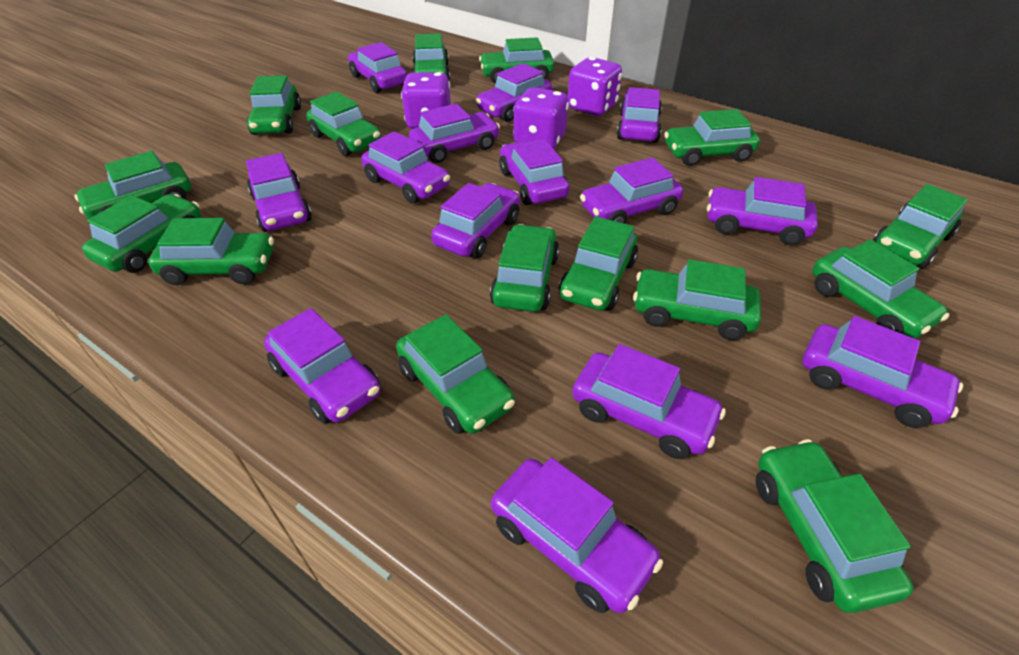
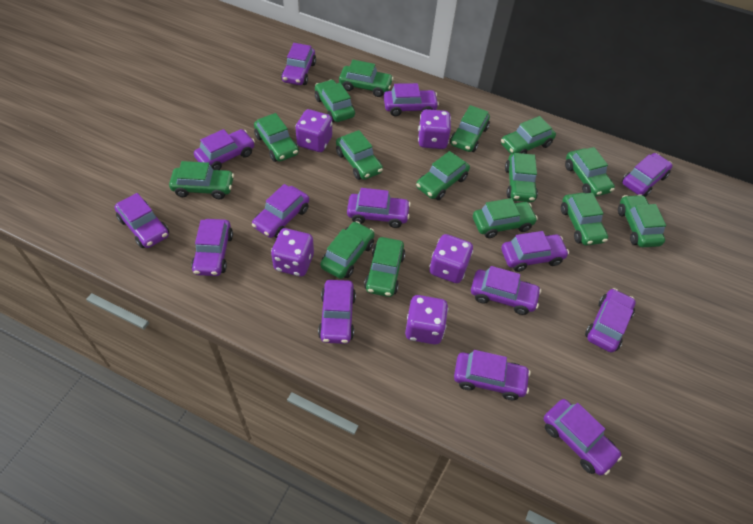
purple dice: 3 -> 5

